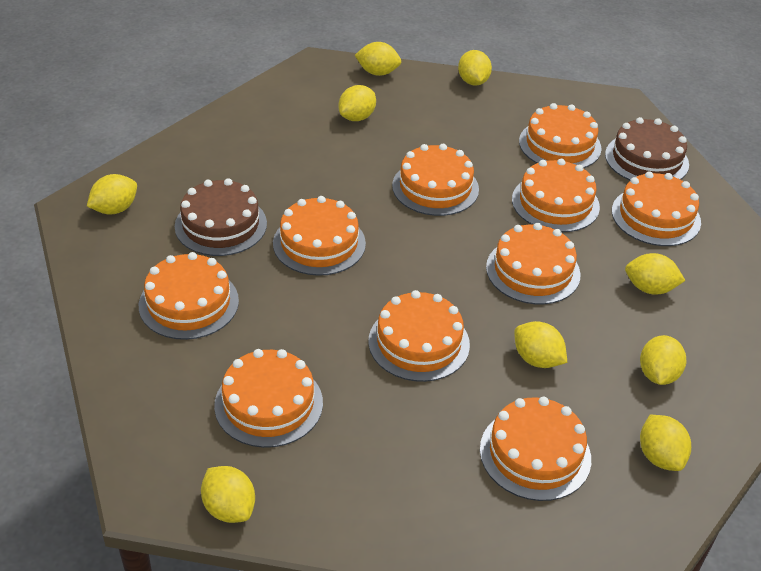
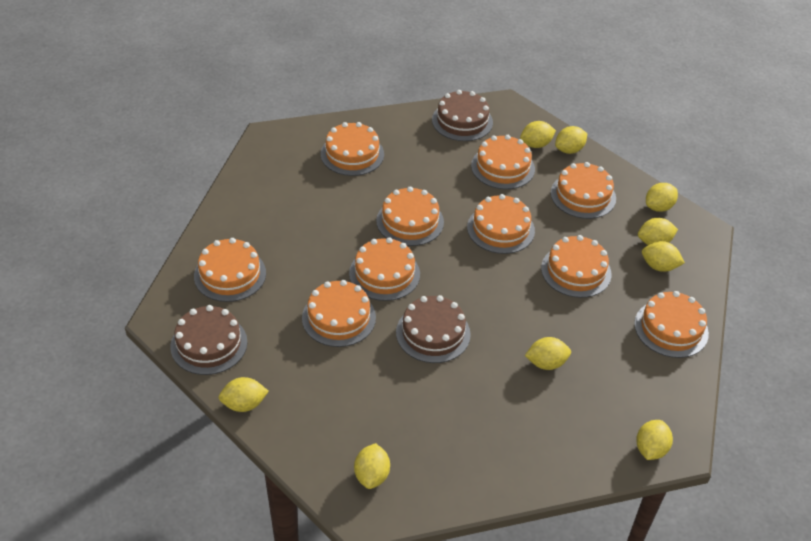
brown cake: 2 -> 3

